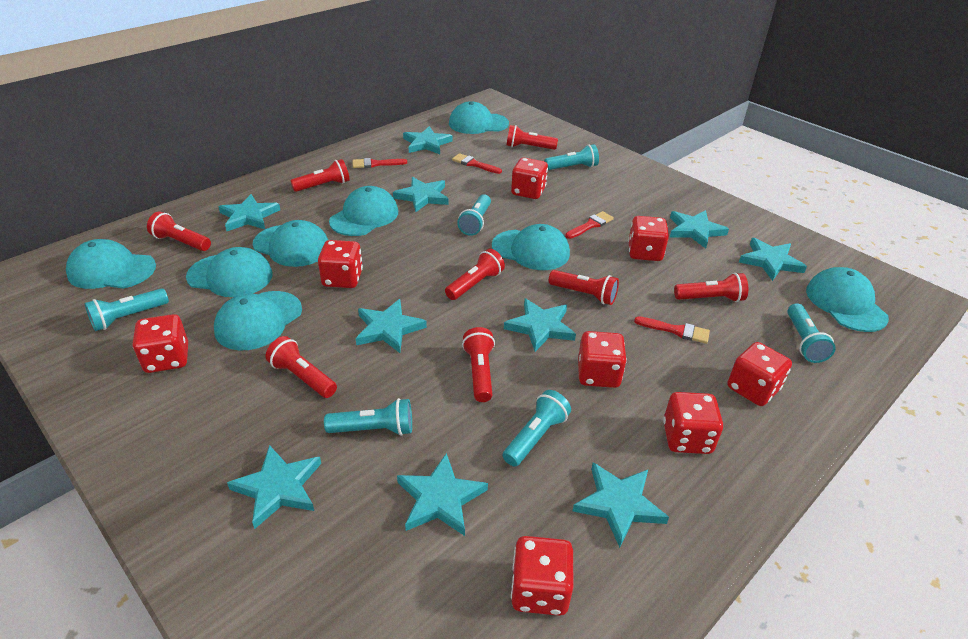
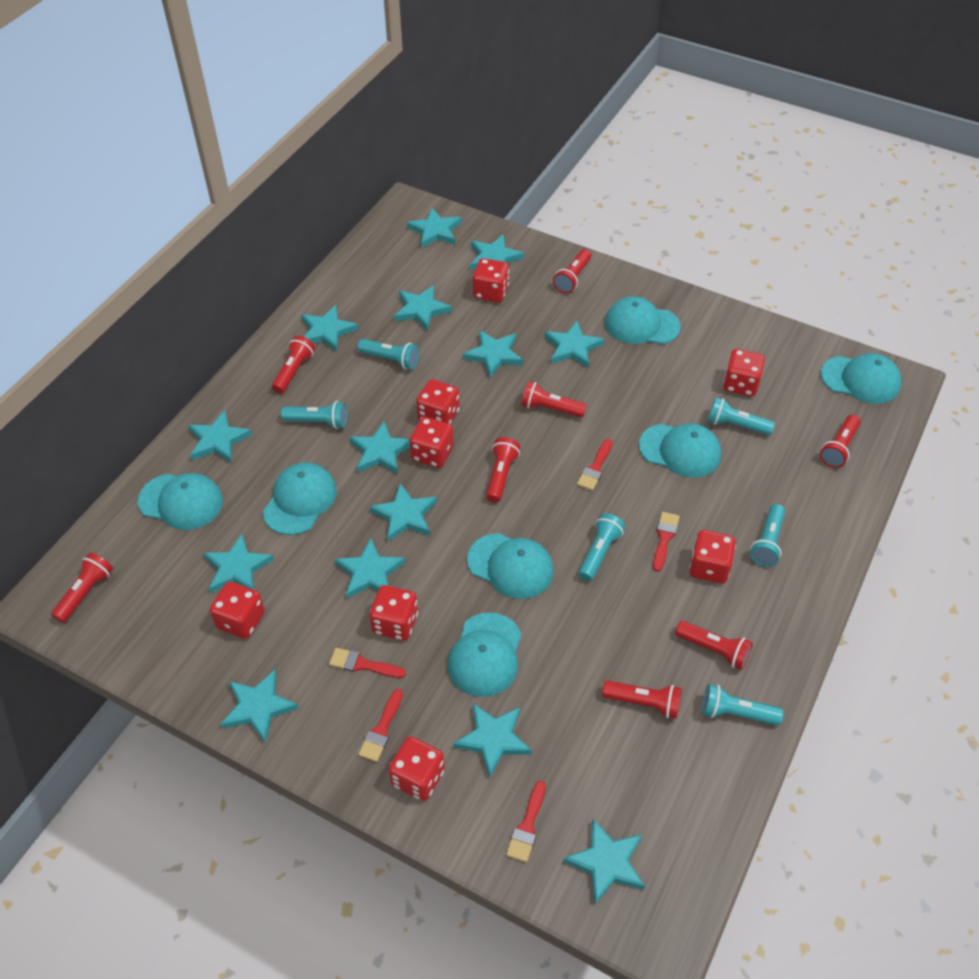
red brush: 4 -> 5
turquoise cap: 8 -> 7
turquoise star: 10 -> 14

